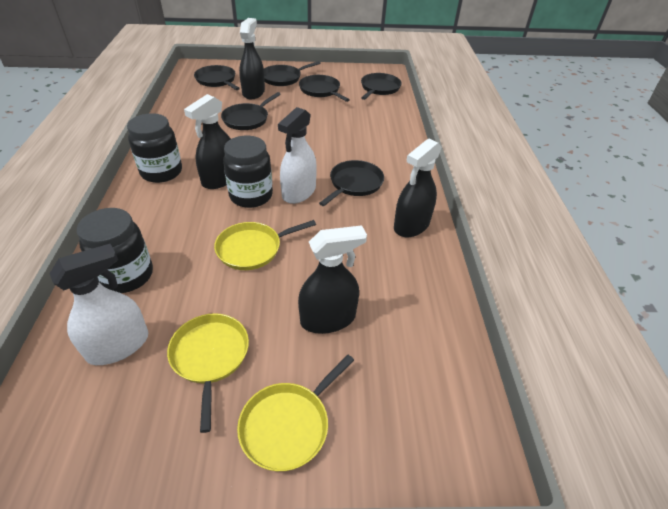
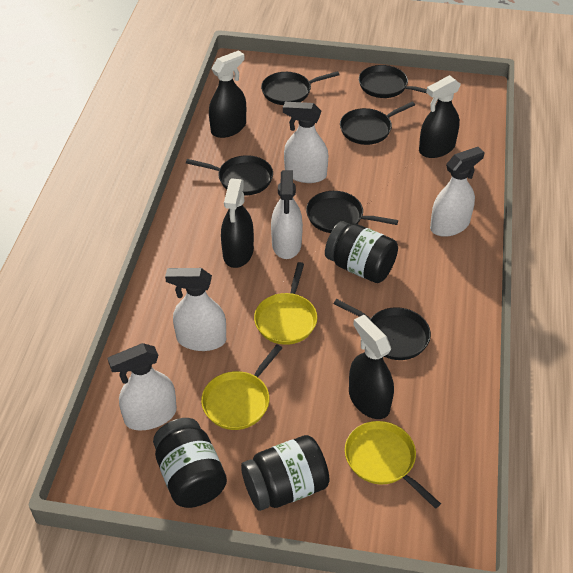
white spray bottle: 2 -> 5

